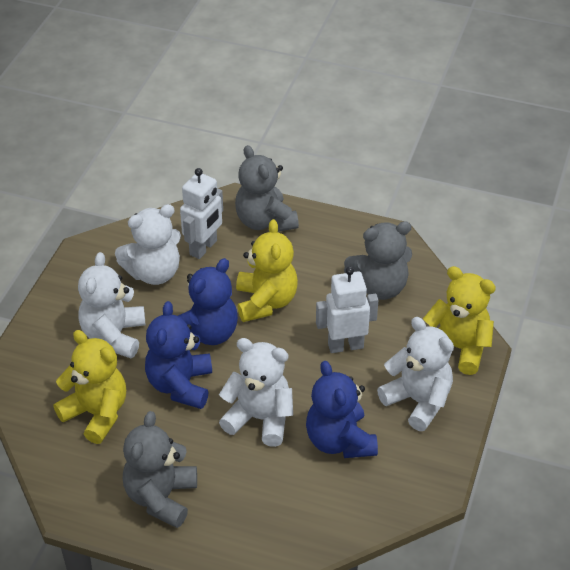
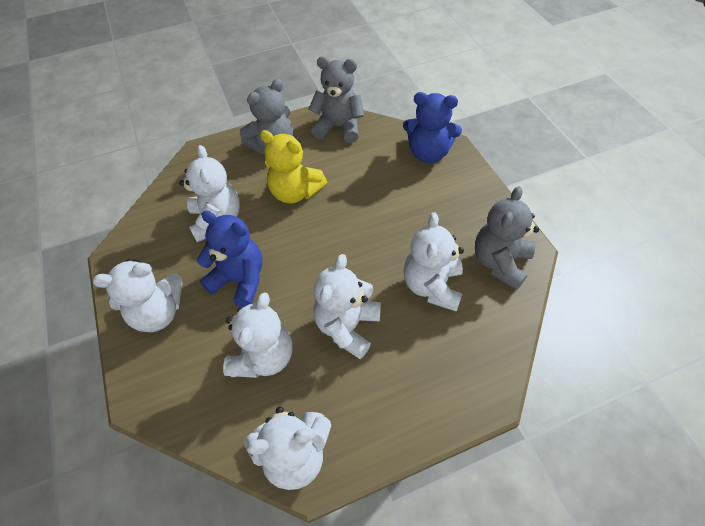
blue teddy bear: 3 -> 2
white robot: 2 -> 0
white teddy bear: 4 -> 6
yellow teddy bear: 3 -> 1

